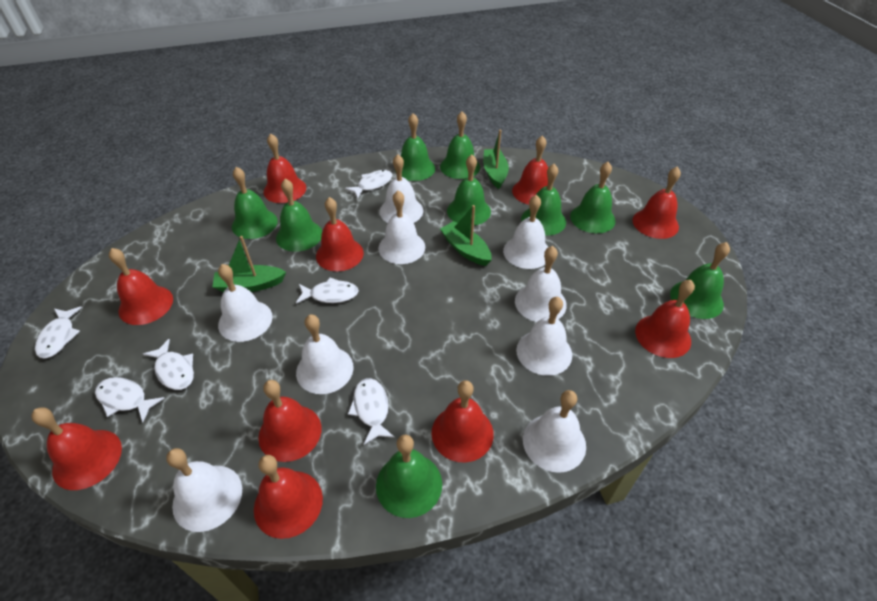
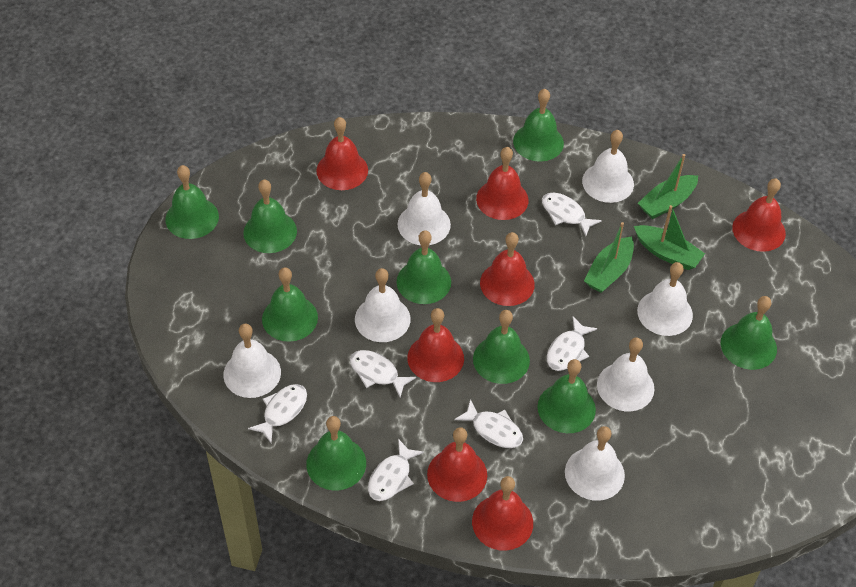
red bell: 10 -> 7
white bell: 9 -> 7

